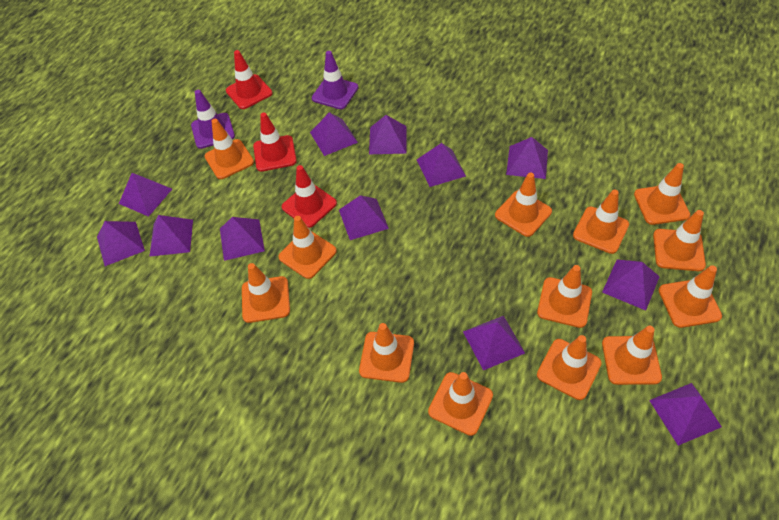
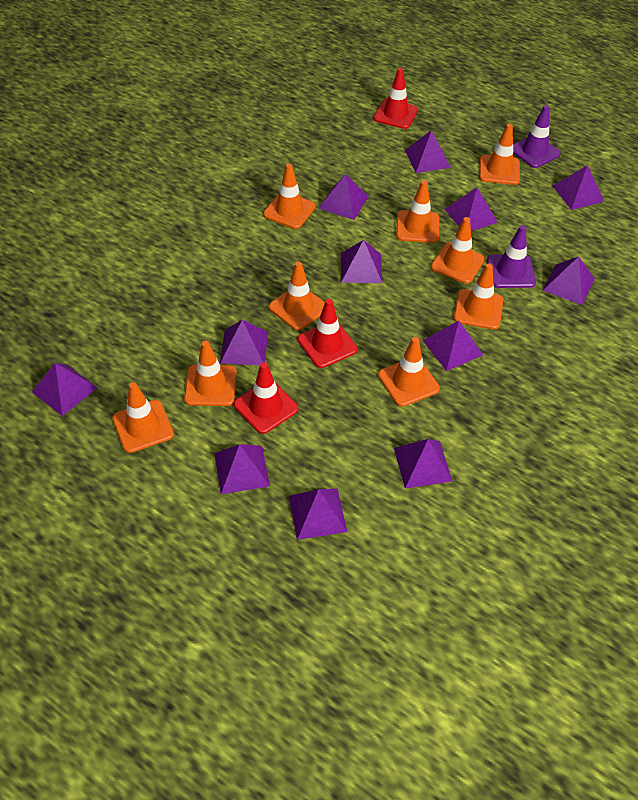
orange traffic cone: 13 -> 9

